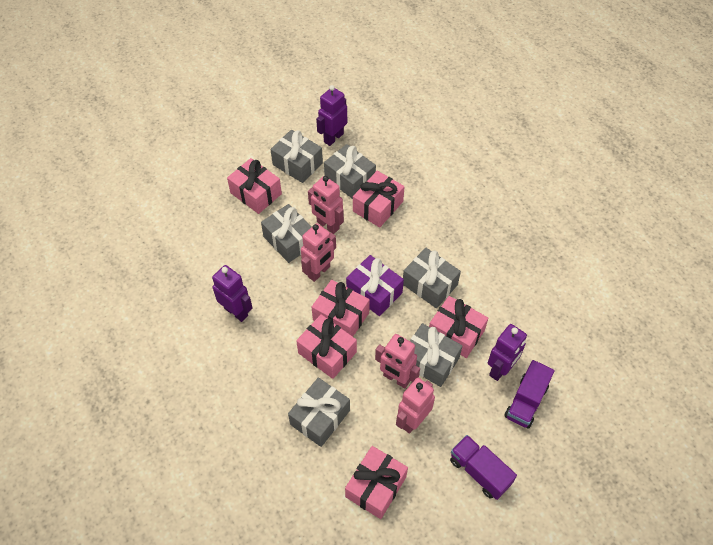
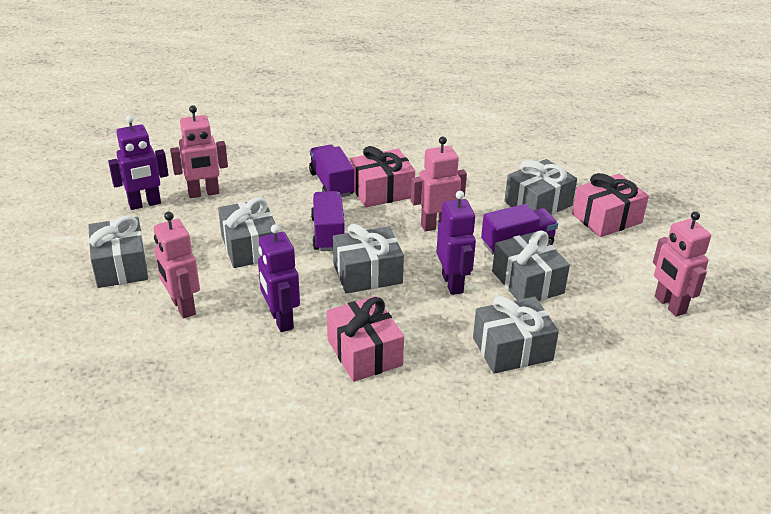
pink gift: 6 -> 3
purple gift: 1 -> 0
purple truck: 2 -> 3

